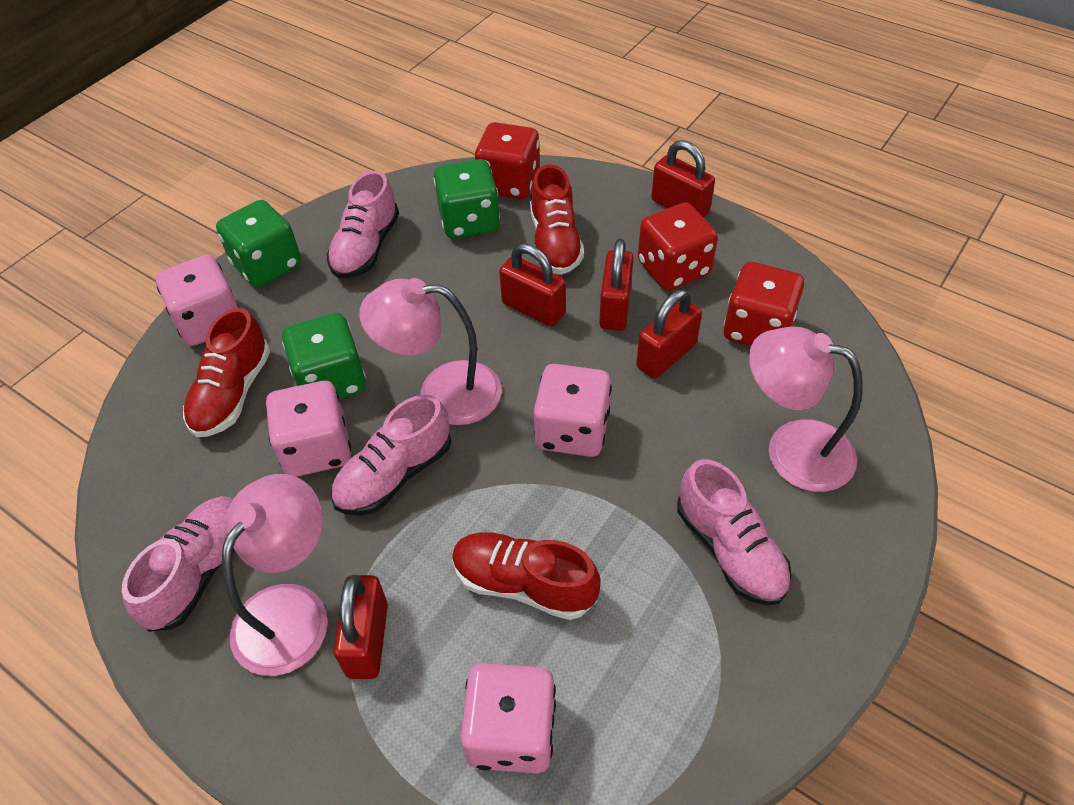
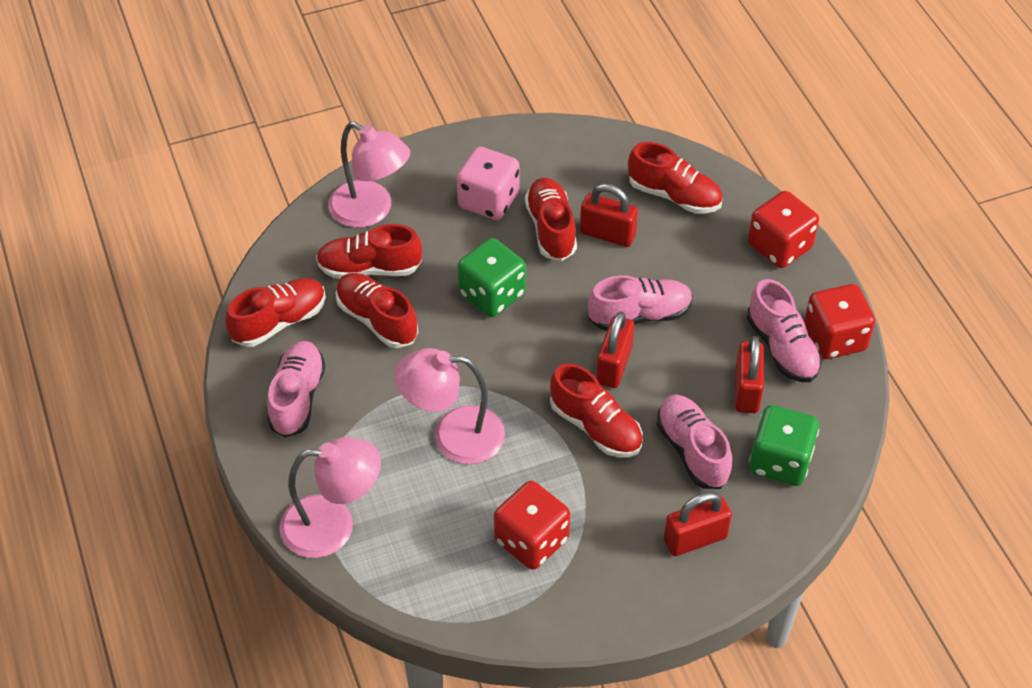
green dice: 3 -> 2
pink dice: 4 -> 1
red padlock: 5 -> 4
red shoe: 3 -> 6

